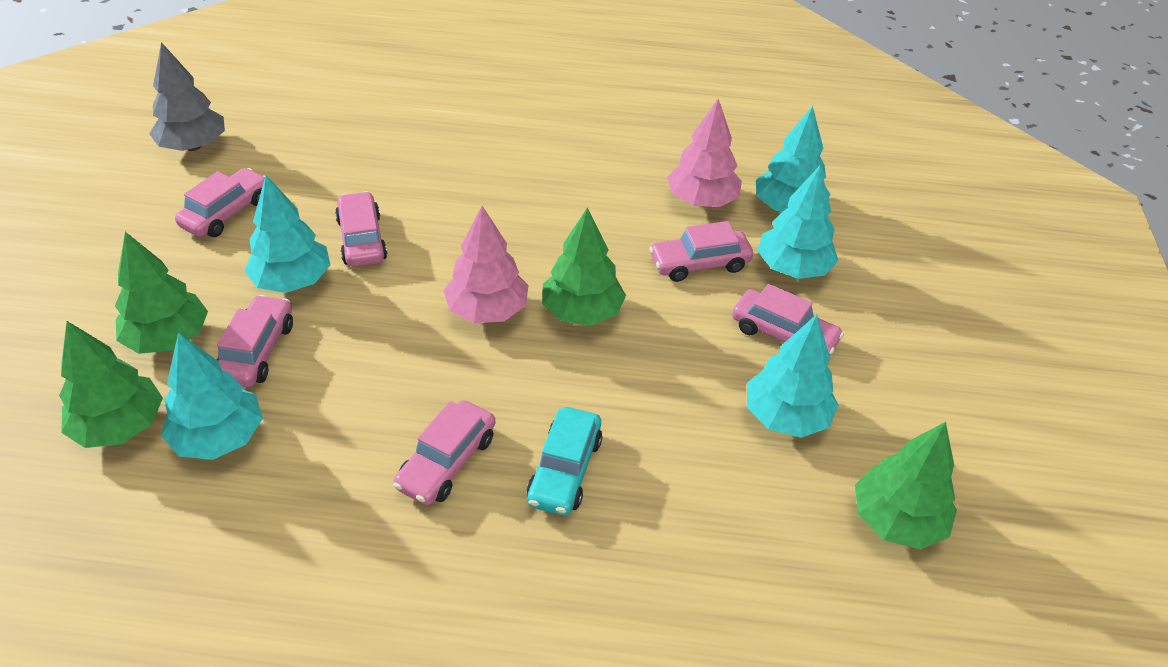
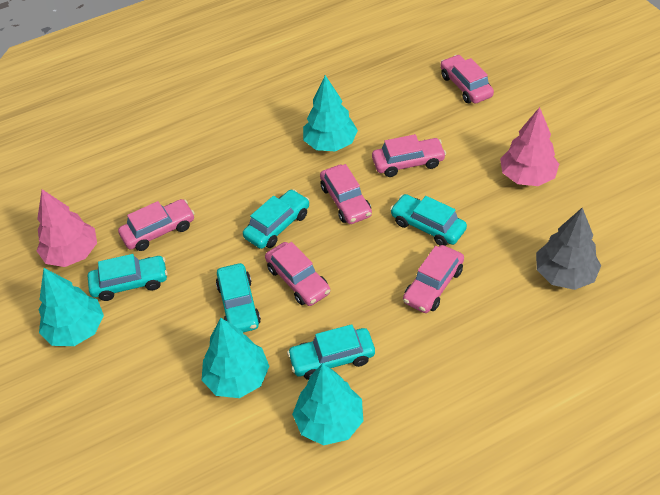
green tree: 4 -> 0
turquoise car: 1 -> 5
turquoise tree: 5 -> 4

